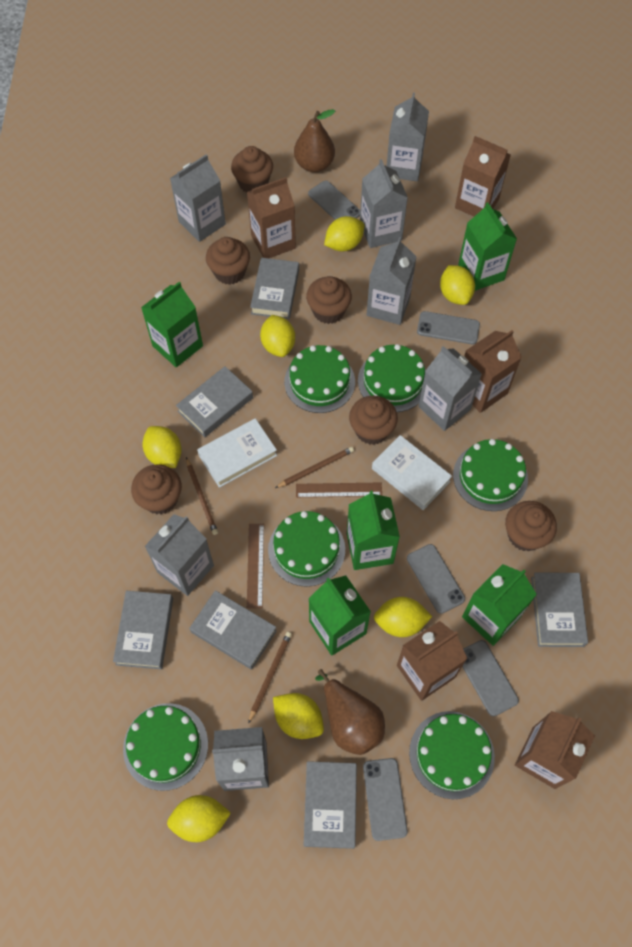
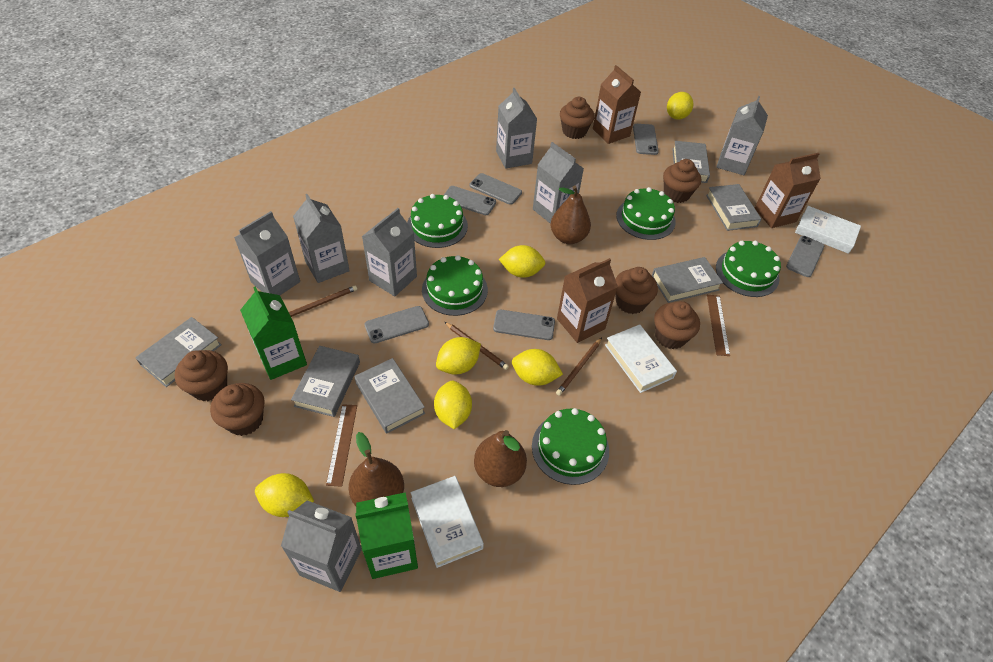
brown carton: 5 -> 3
brown pear: 2 -> 3
green cake: 6 -> 5
green carton: 5 -> 2
grey phone: 5 -> 6
white book: 2 -> 3
yellow lemon: 7 -> 6

